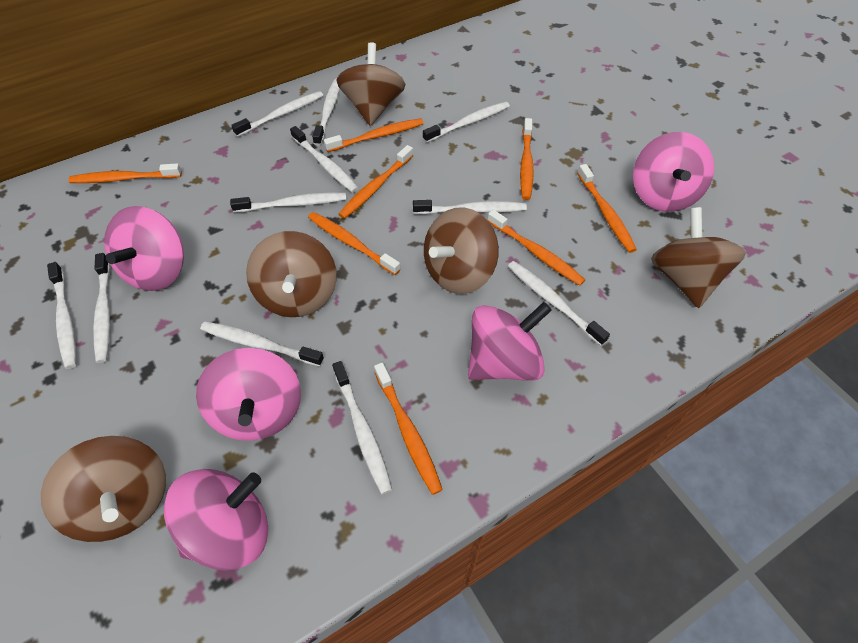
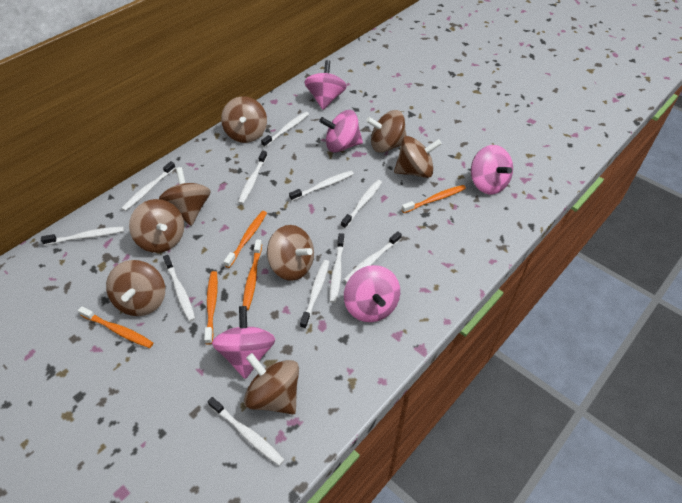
brown spinning top: 5 -> 8
orange toothbrush: 8 -> 5

